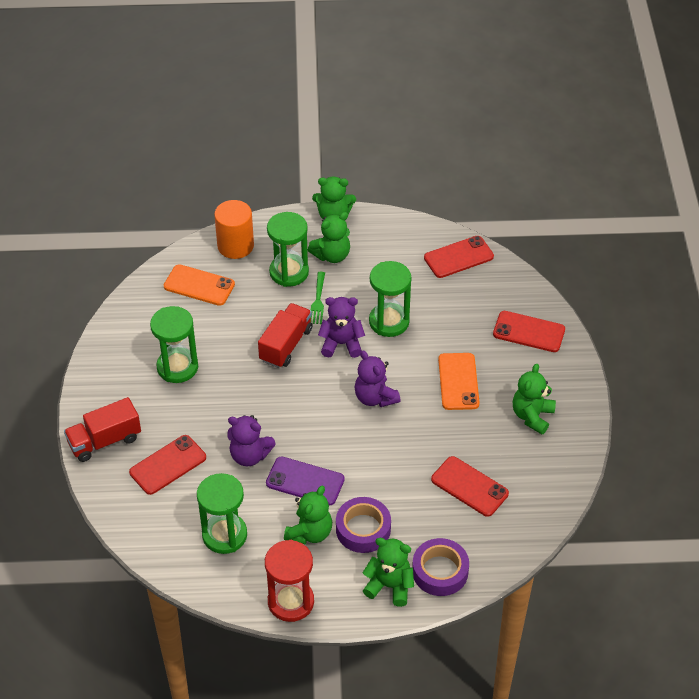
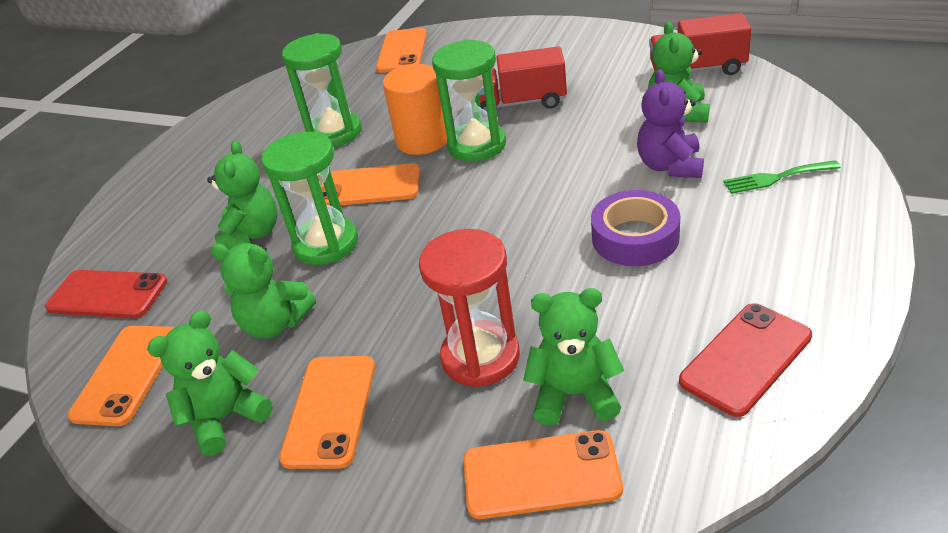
green hourglass: 4 -> 3
orange phone: 2 -> 5
purple phone: 1 -> 0
purple tape: 2 -> 1
purple teddy bear: 3 -> 1
red phone: 4 -> 2

